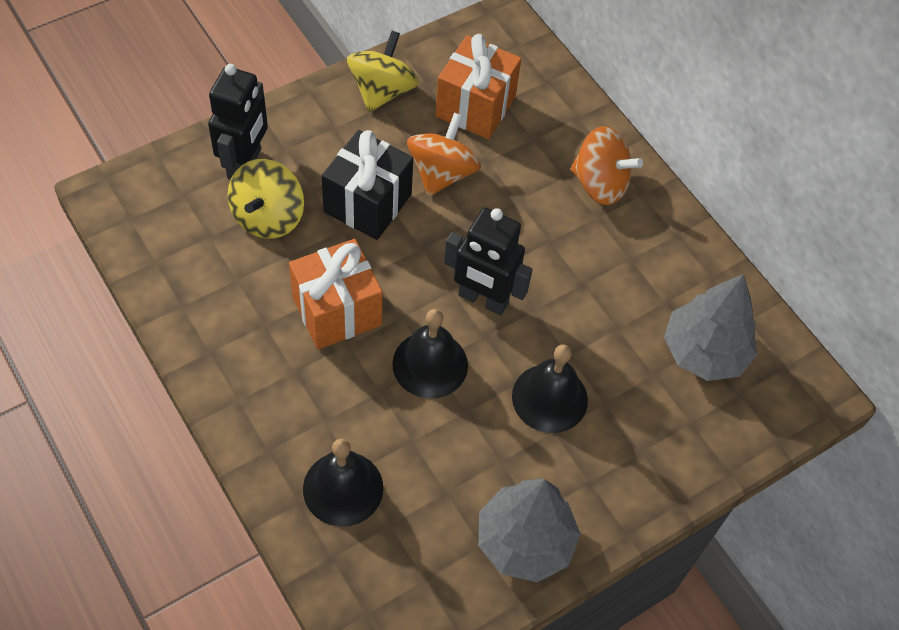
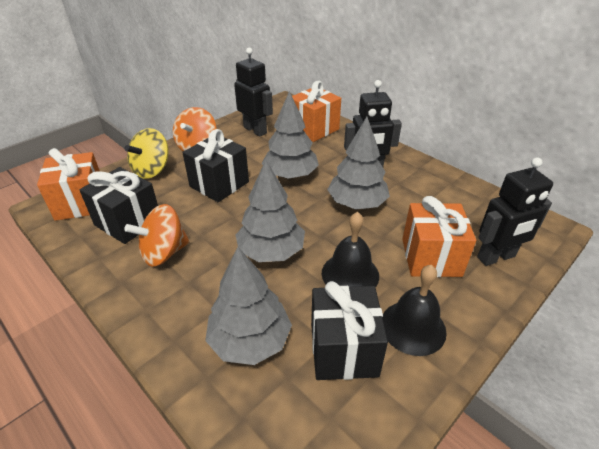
black bell: 3 -> 2
black gift: 1 -> 3
black robot: 2 -> 3
grey tree: 2 -> 4
orange gift: 2 -> 3
yellow spinning top: 2 -> 1

